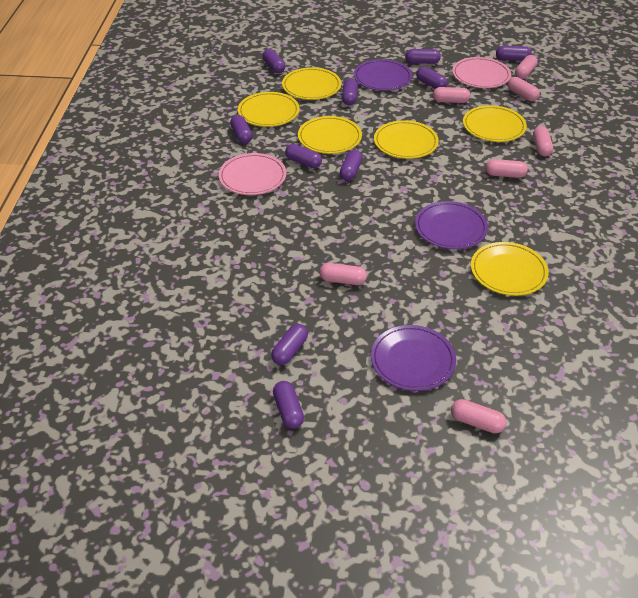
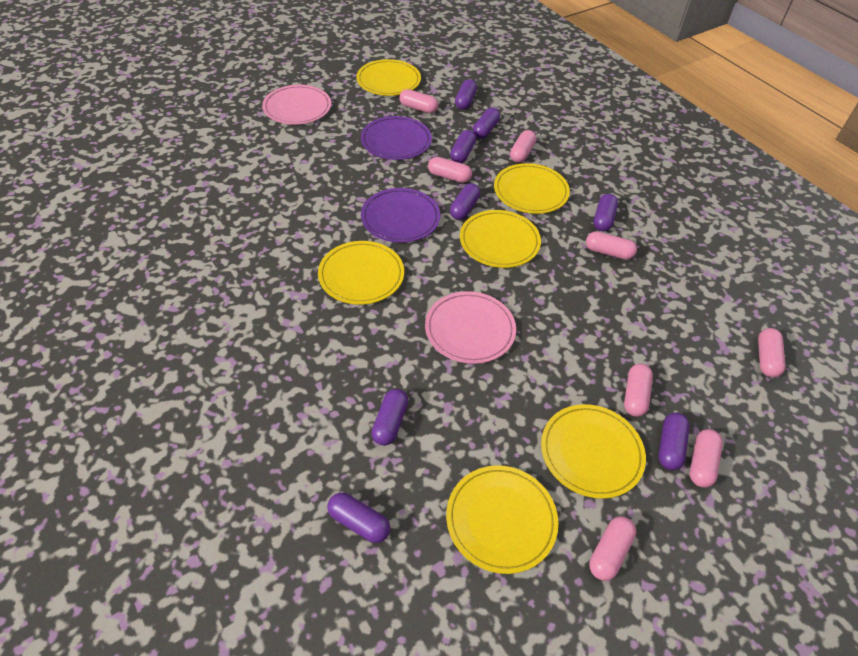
pink capsule: 7 -> 8
purple capsule: 10 -> 8
purple plate: 3 -> 2

